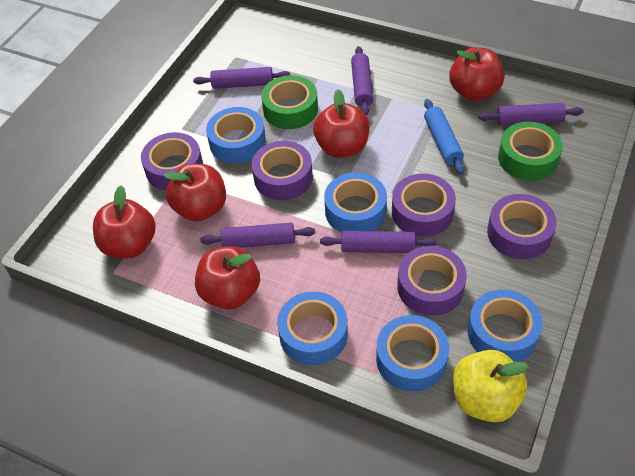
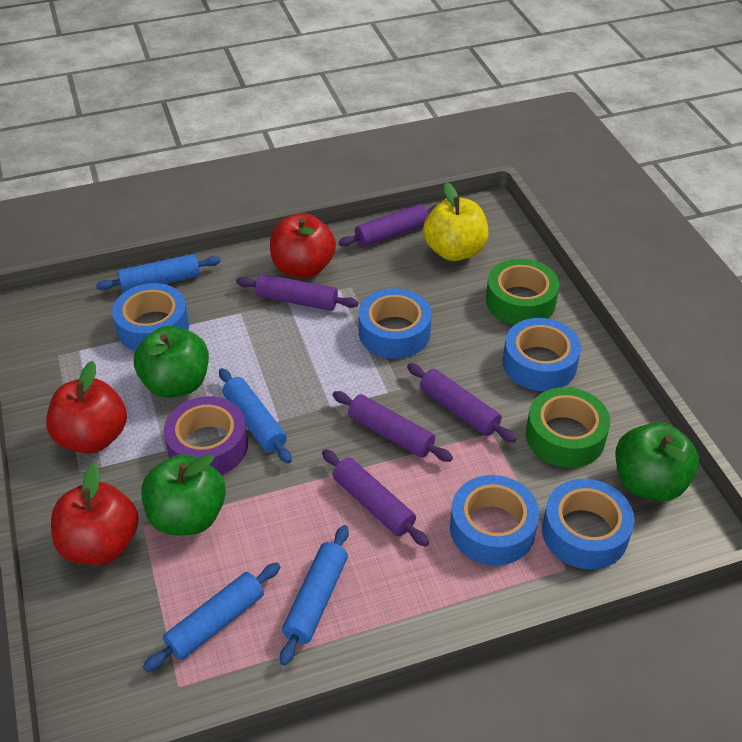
blue rolling pin: 1 -> 4
green apple: 0 -> 3
purple tape: 5 -> 1
red apple: 5 -> 3

